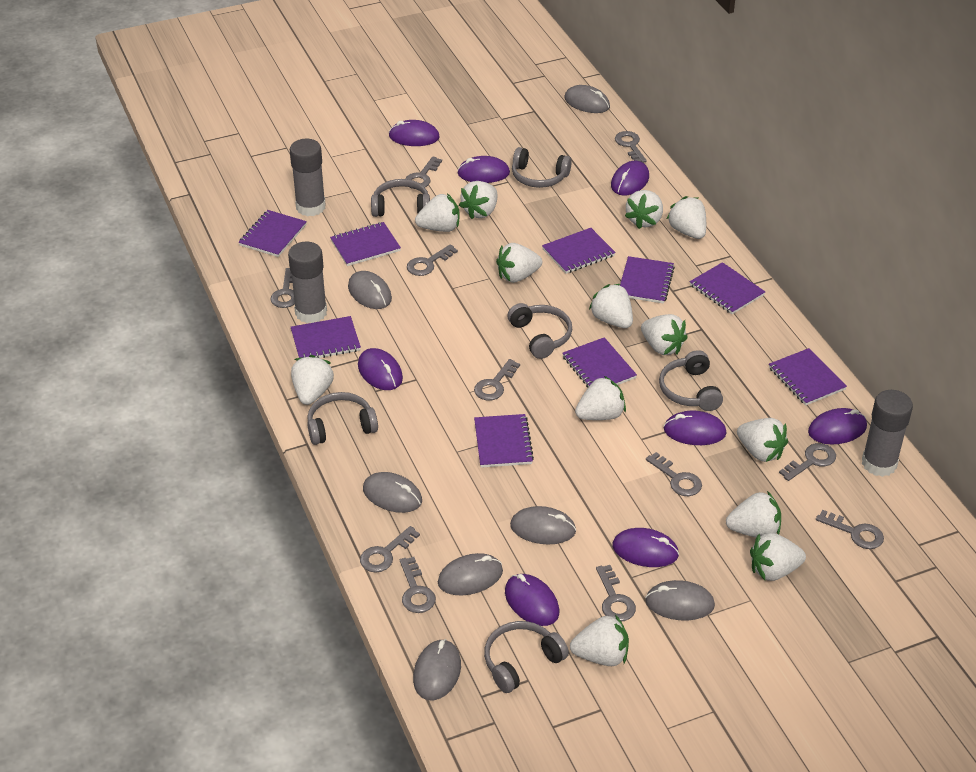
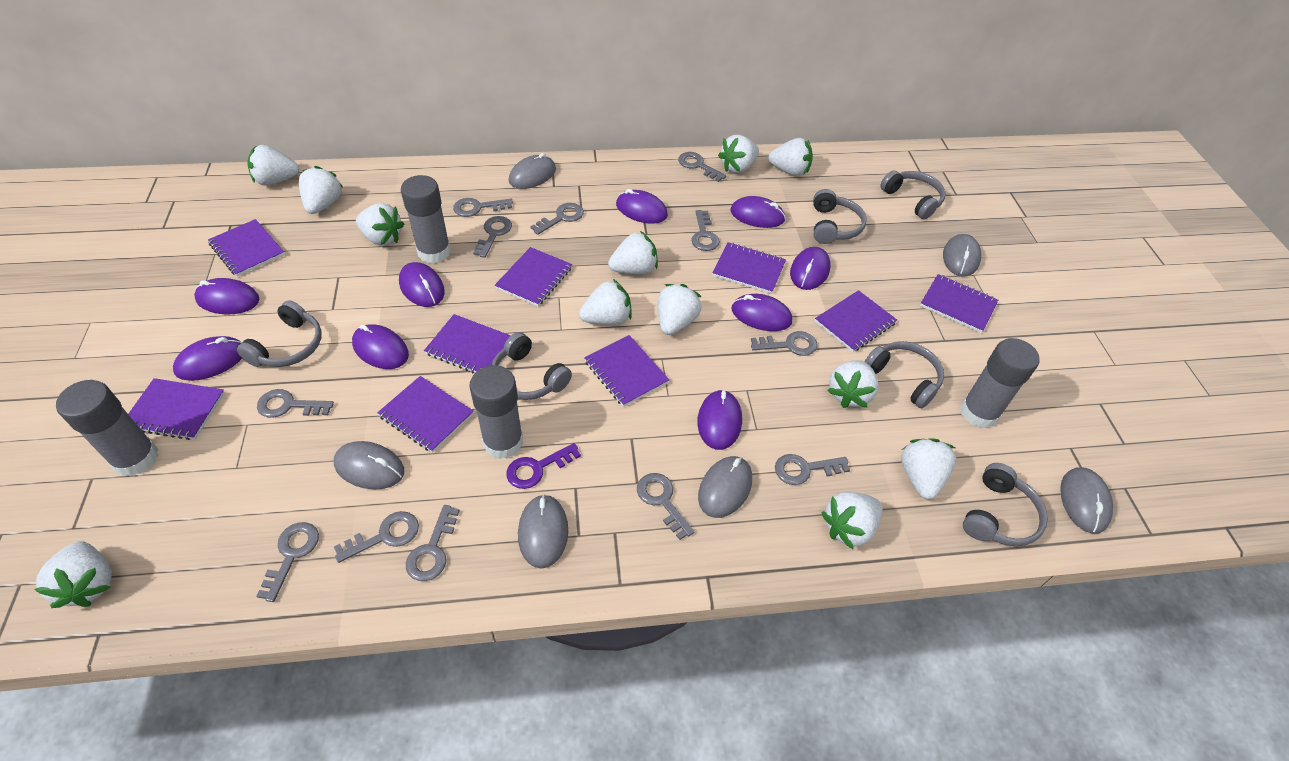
grey glue stick: 3 -> 4
grey key: 11 -> 12
grey mouse: 7 -> 6
purple key: 0 -> 1
purple mouse: 8 -> 9
white strawberry: 13 -> 12

